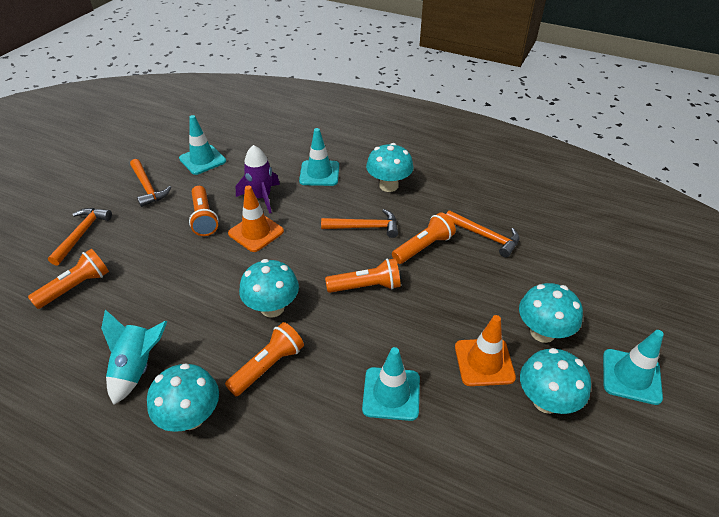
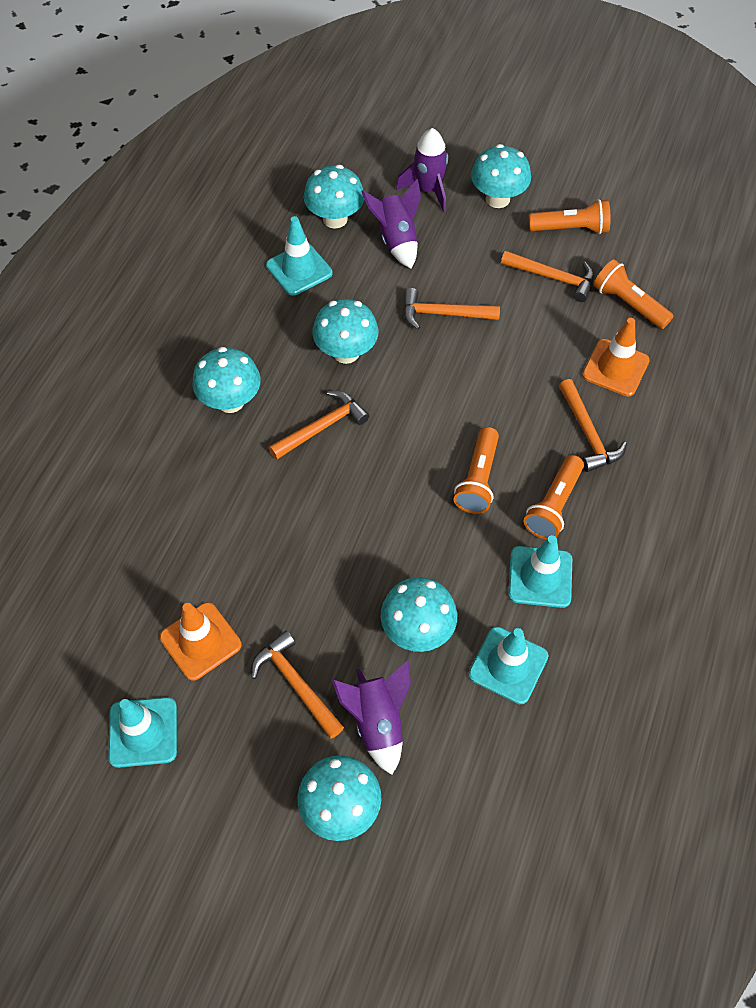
orange flashlight: 5 -> 4
orange hammer: 4 -> 5
purple rocket: 1 -> 3
turquoise mushroom: 5 -> 6
turquoise rocket: 1 -> 0

